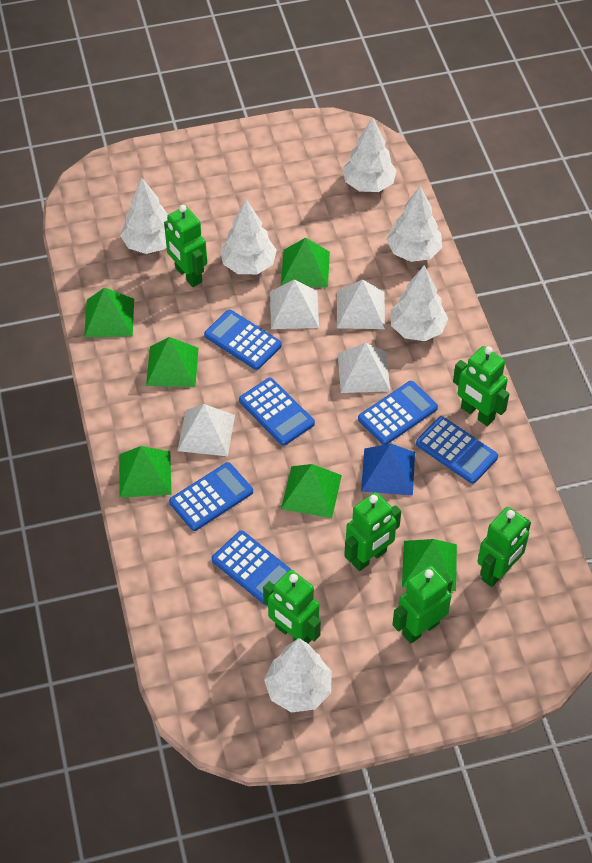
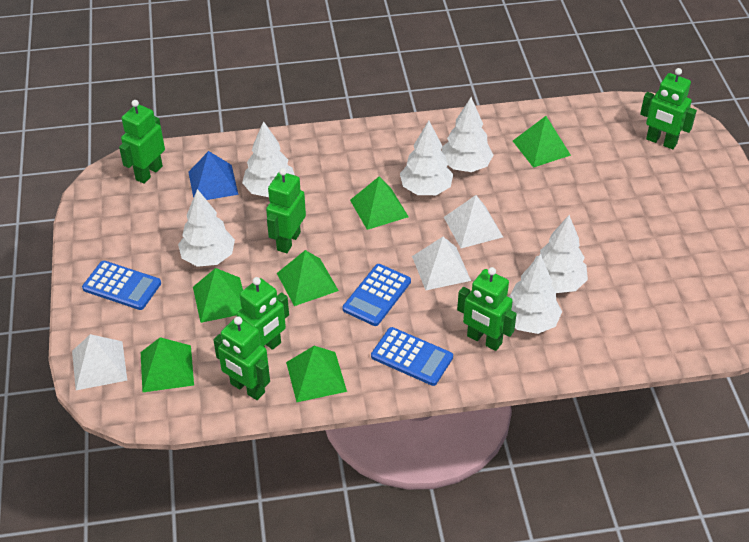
blue calculator: 6 -> 3
white pyramid: 4 -> 3

